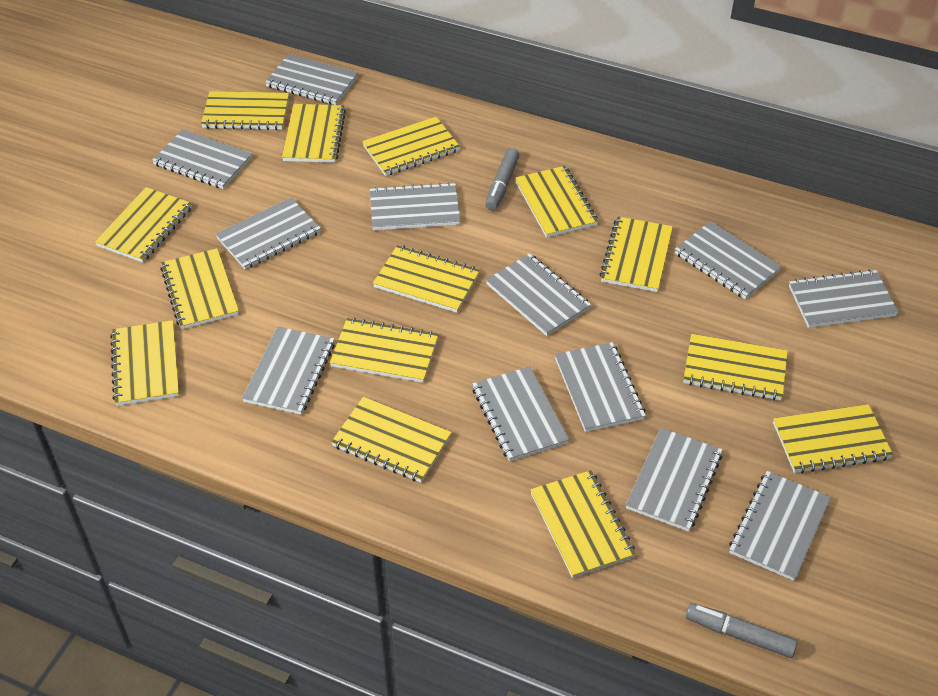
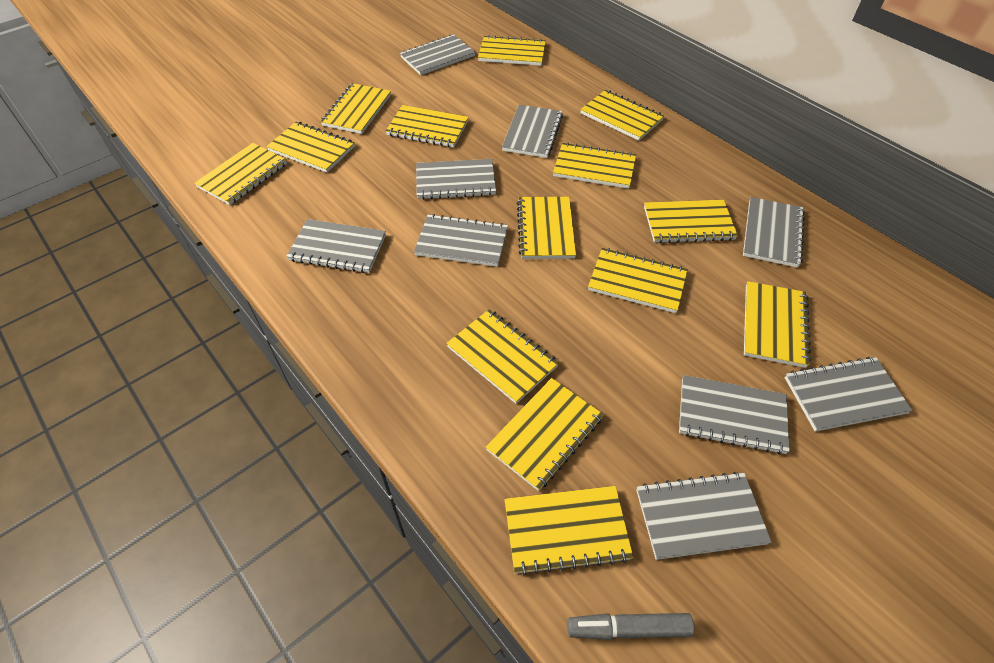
grey marker: 2 -> 1
grey notebook: 12 -> 9

